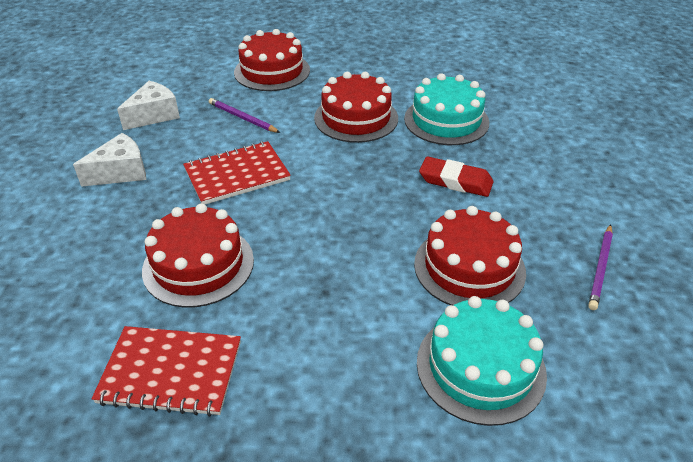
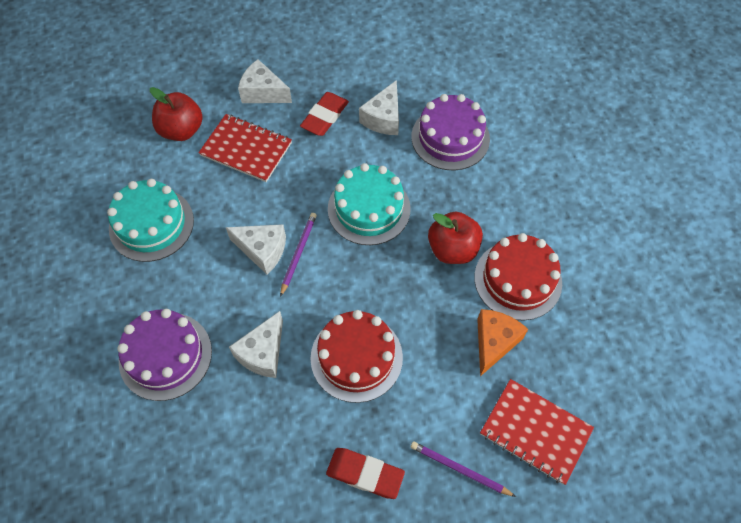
orange cheese: 0 -> 1
purple cake: 0 -> 2
red apple: 0 -> 2
red cake: 4 -> 2
red eraser: 1 -> 2
white cheese: 2 -> 4

